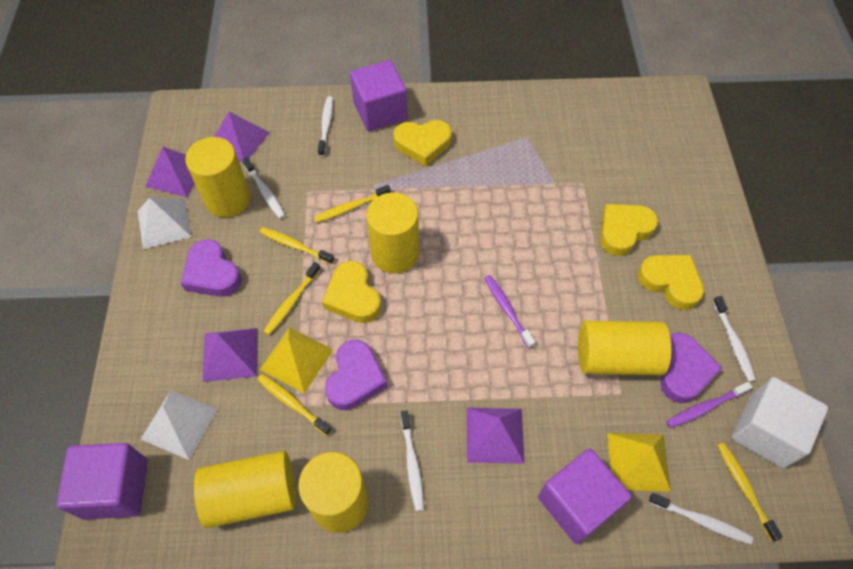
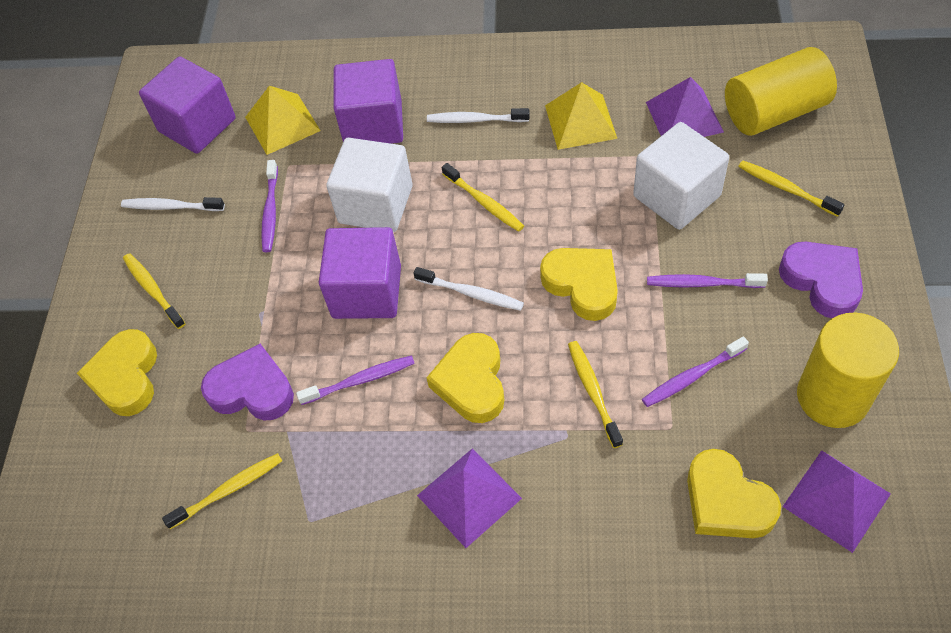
purple heart: 3 -> 2
purple pyramid: 4 -> 3
purple toothbrush: 2 -> 4
white cube: 1 -> 2
white pyramid: 2 -> 0
white toothbrush: 5 -> 3
yellow cylinder: 5 -> 2

